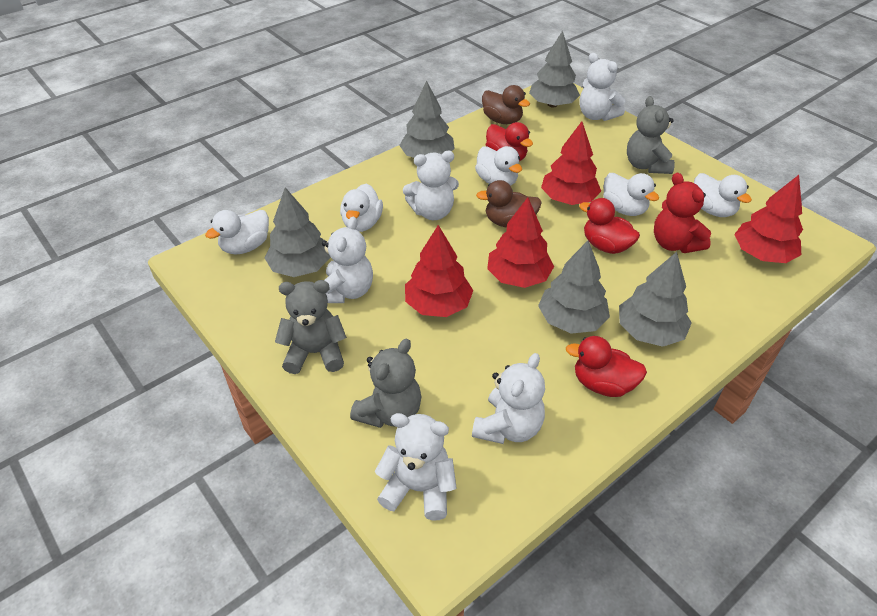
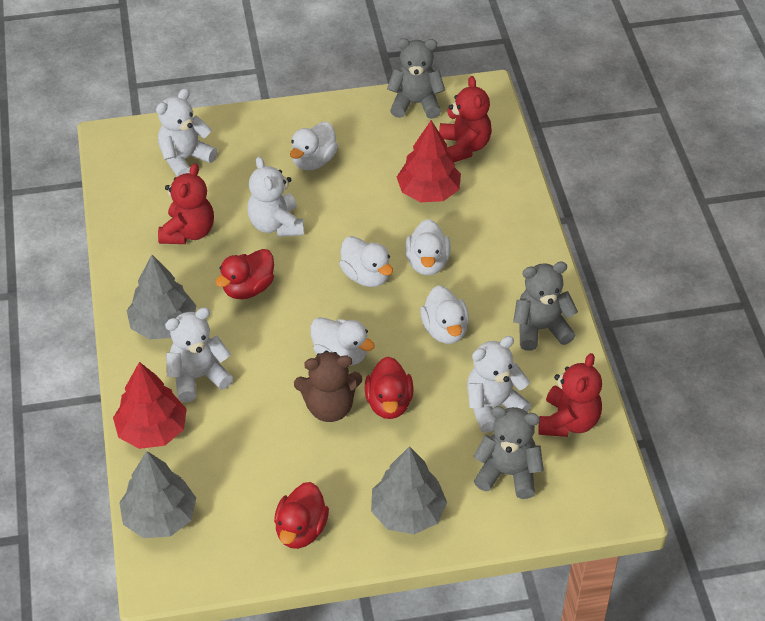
brown duck: 2 -> 0
brown teddy bear: 0 -> 1
grey tree: 5 -> 3
red teddy bear: 1 -> 3
red tree: 4 -> 2
white teddy bear: 5 -> 4

